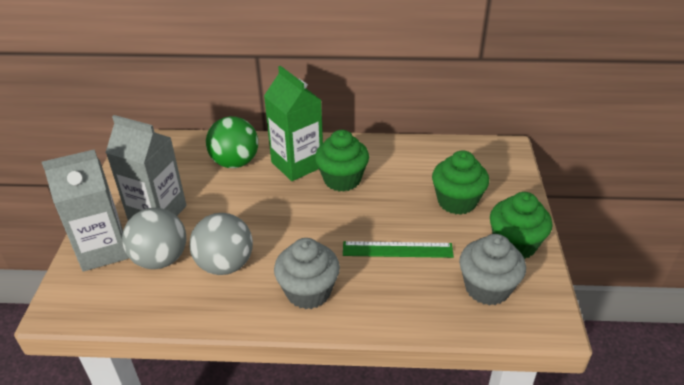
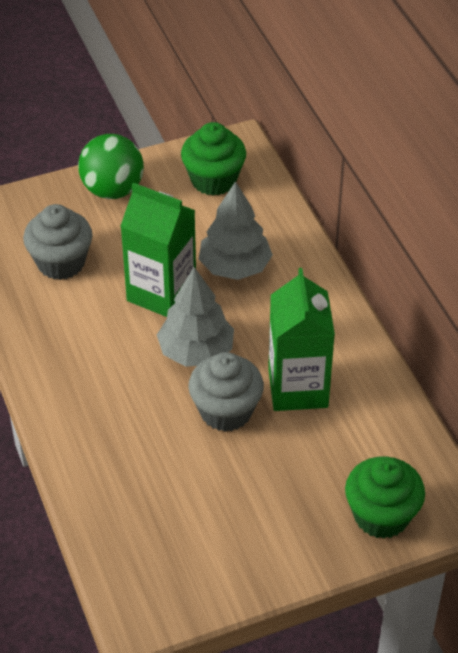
green carton: 1 -> 2
green cupcake: 3 -> 2
green ruler: 1 -> 0
grey ball: 2 -> 0
grey carton: 2 -> 0
grey tree: 0 -> 2

